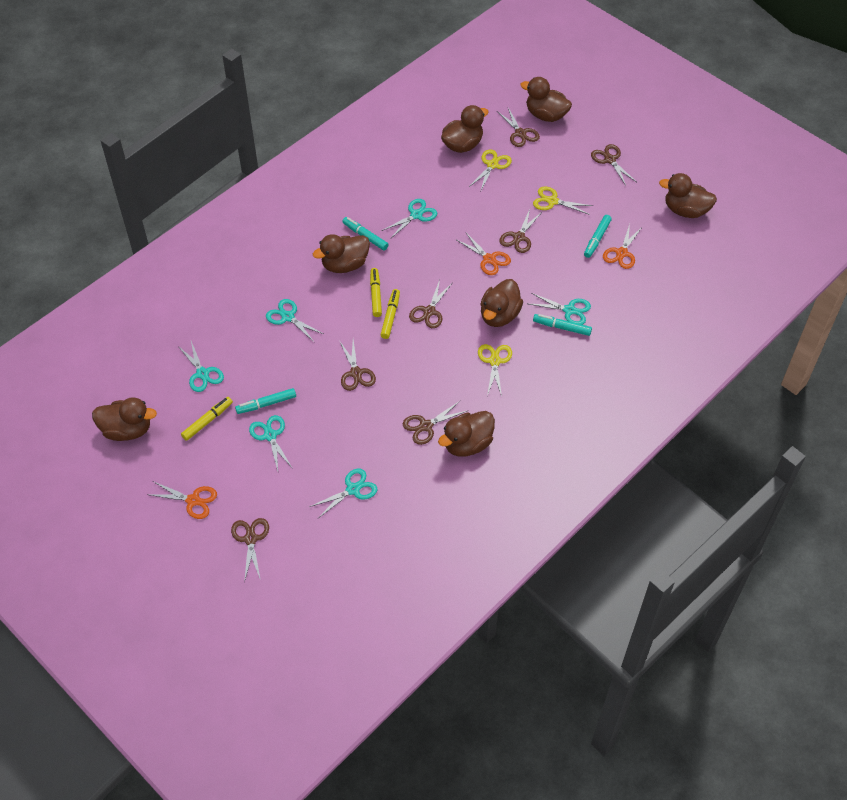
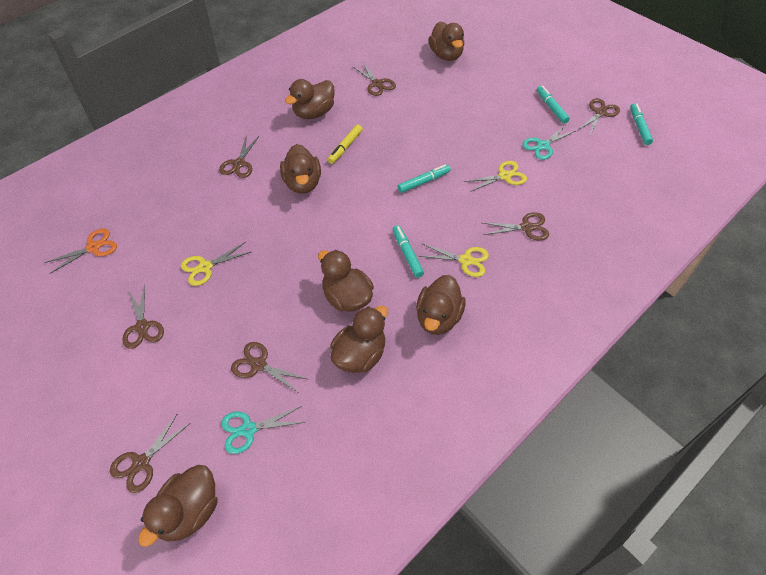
orange scissors: 3 -> 1
turquoise scissors: 6 -> 2
yellow marker: 3 -> 1

